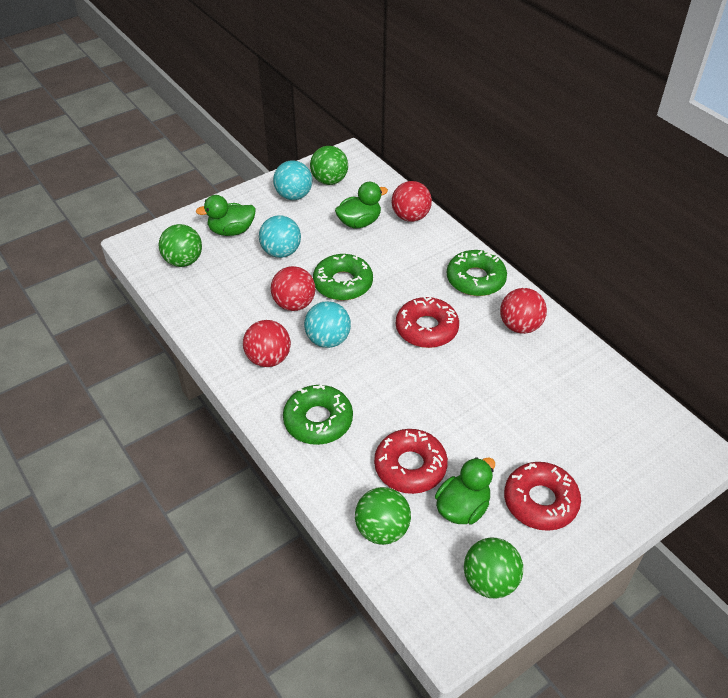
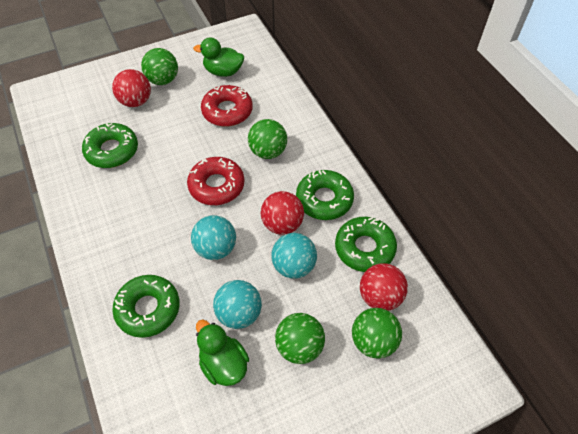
green donut: 3 -> 4
green duck: 3 -> 2
red ball: 4 -> 3
red donut: 3 -> 2

